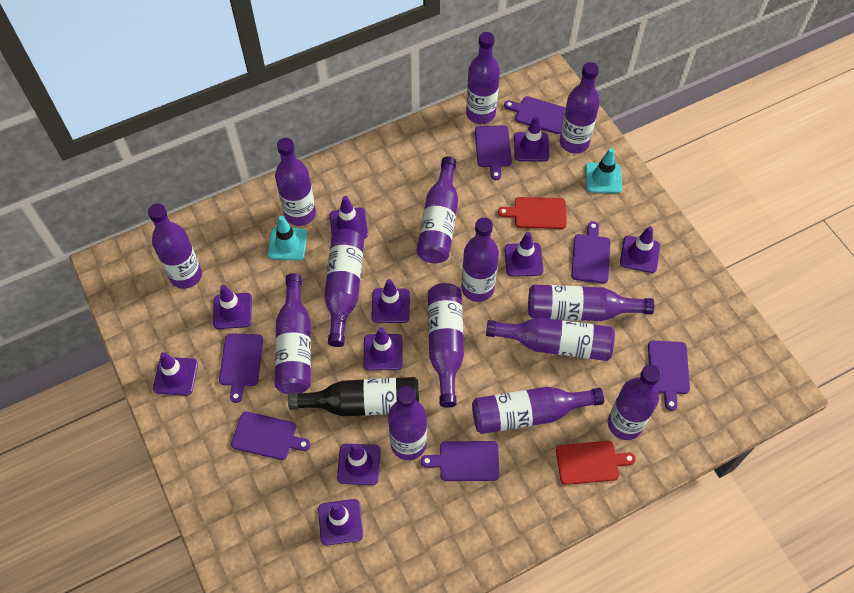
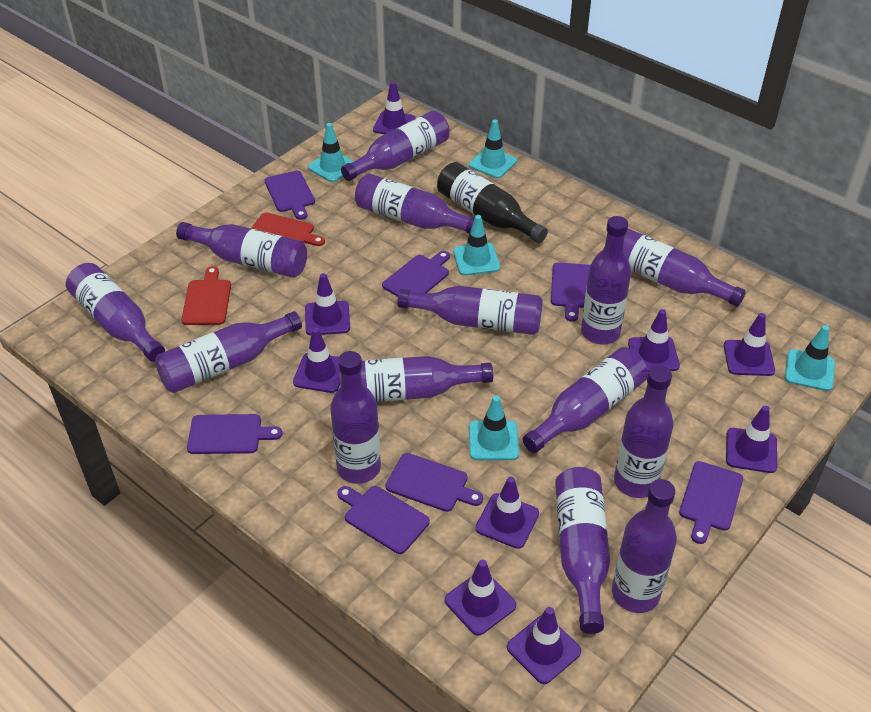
purple traffic cone: 10 -> 9
turquoise traffic cone: 2 -> 5

